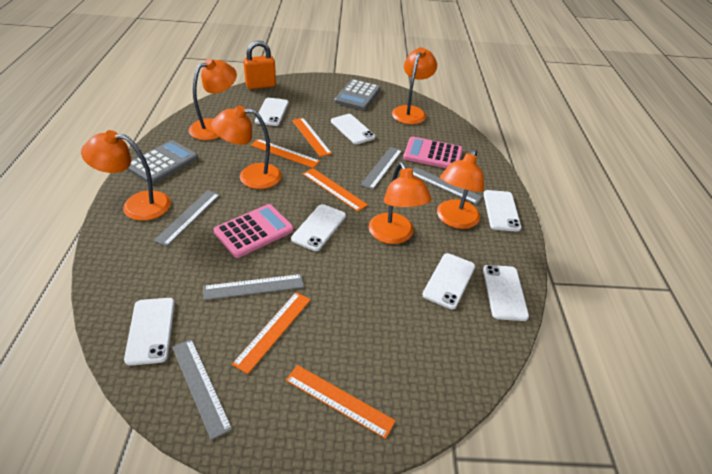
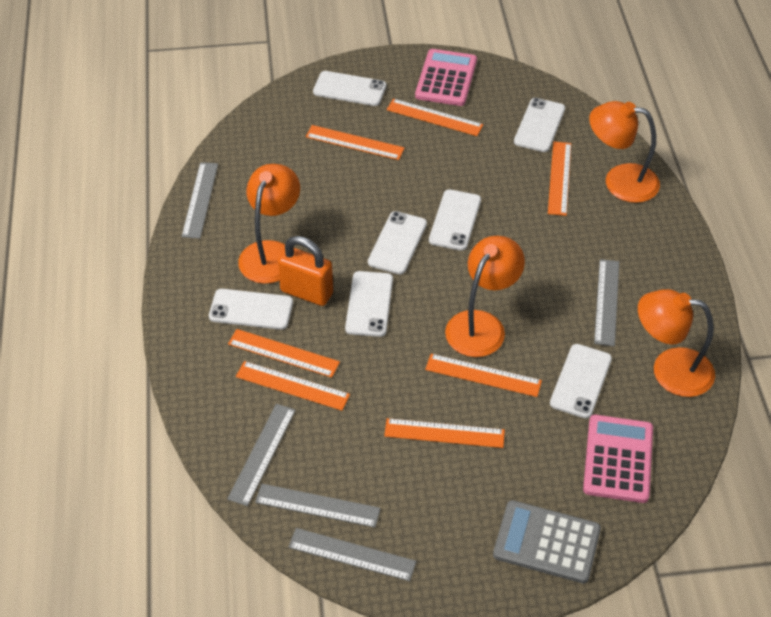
grey calculator: 2 -> 1
orange lamp: 6 -> 4
orange ruler: 5 -> 7

